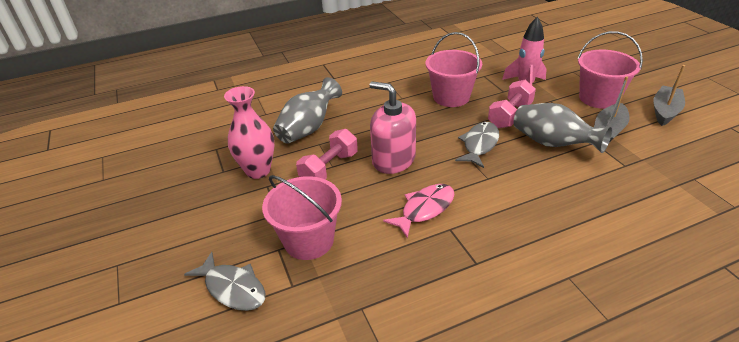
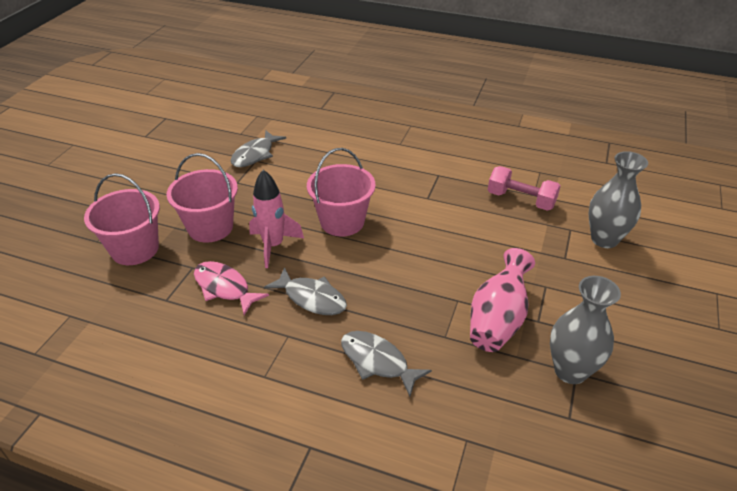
grey boat: 2 -> 0
grey fish: 2 -> 3
pink dumbbell: 2 -> 1
pink soap dispenser: 1 -> 0

